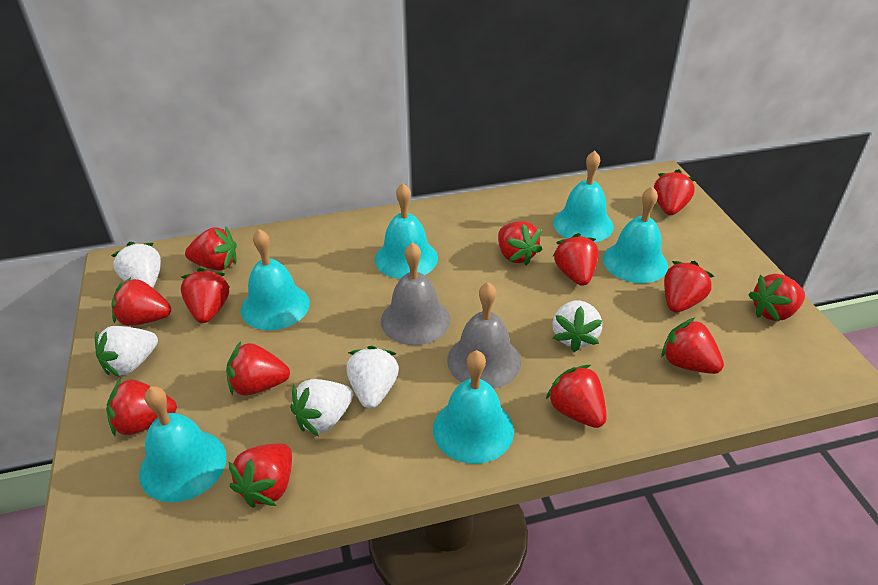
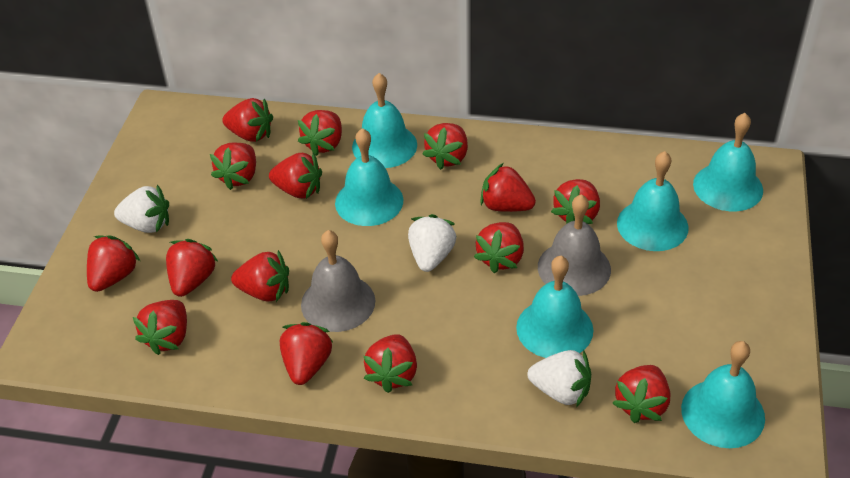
red strawberry: 13 -> 15
white strawberry: 5 -> 3

